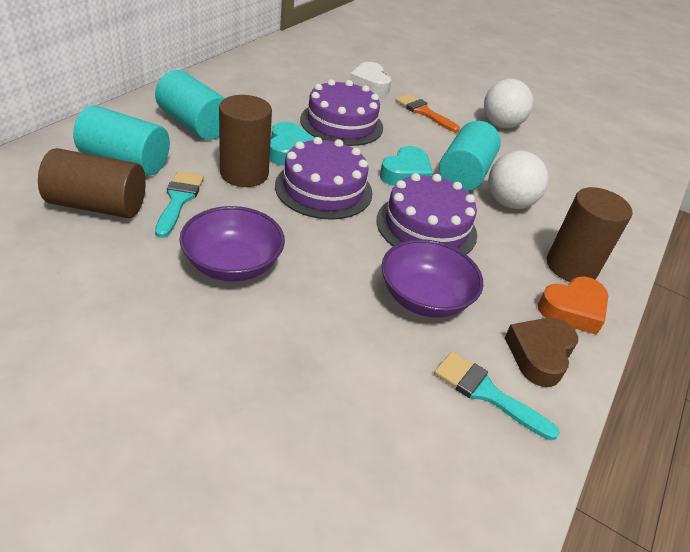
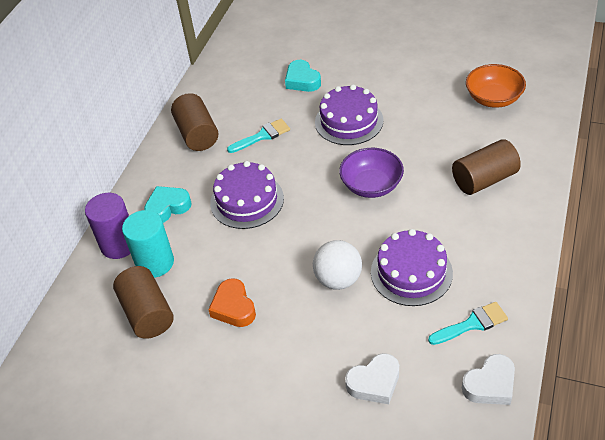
brown heart: 1 -> 0
orange bowl: 0 -> 1
orange brush: 1 -> 0
purple bowl: 2 -> 1
purple cylinder: 0 -> 1
turquoise cylinder: 3 -> 1
white ball: 2 -> 1
white heart: 1 -> 2

